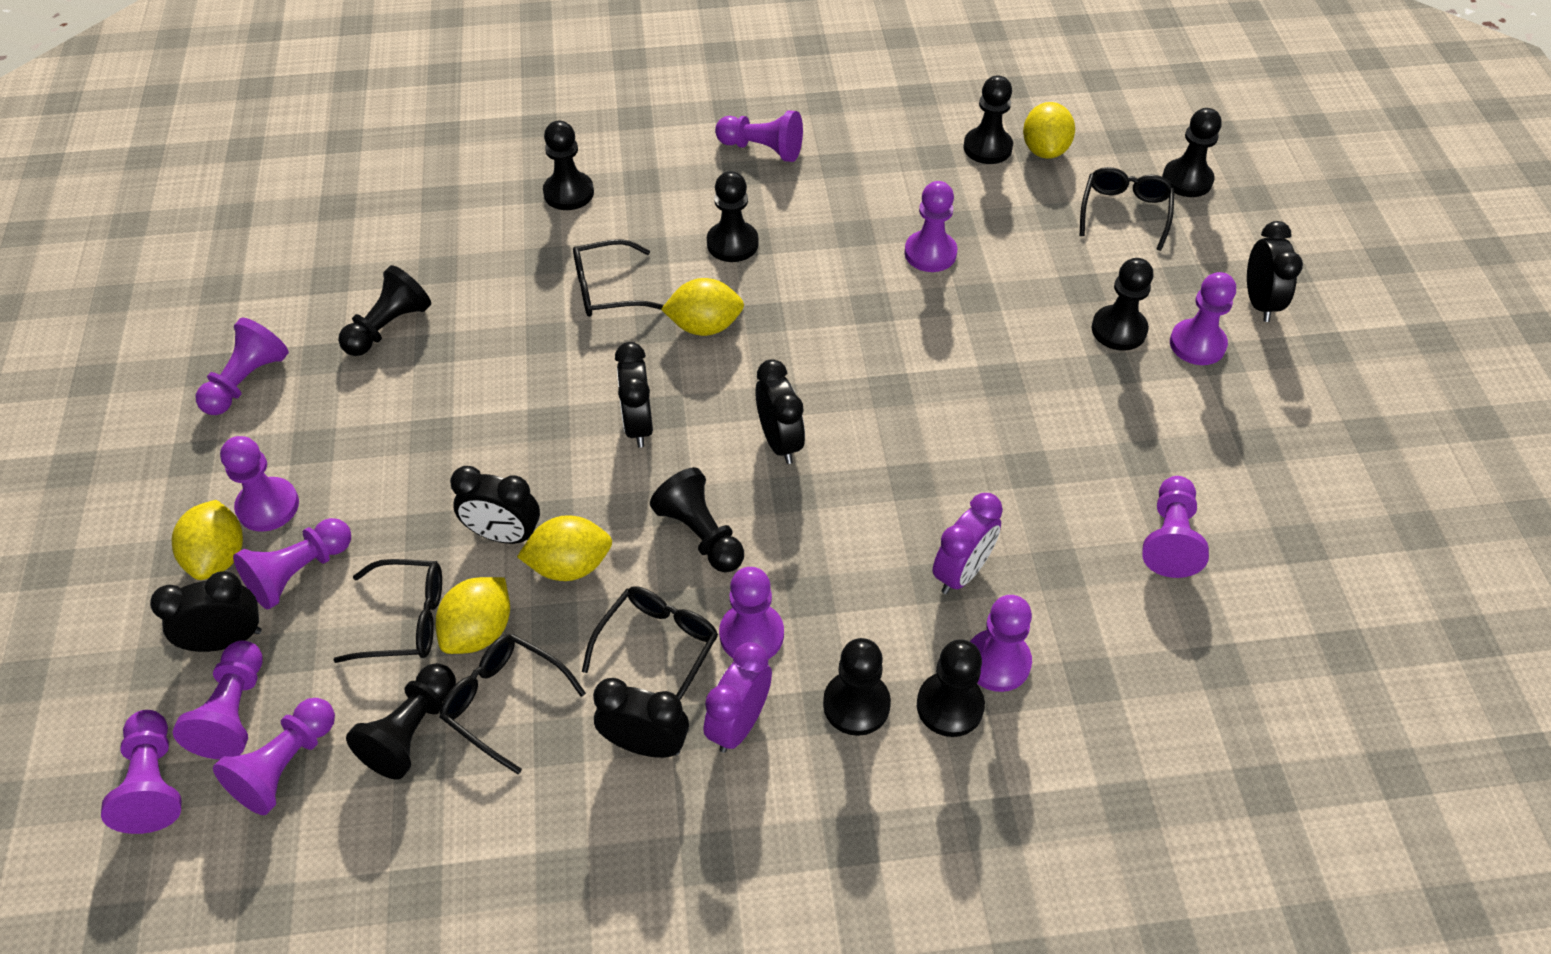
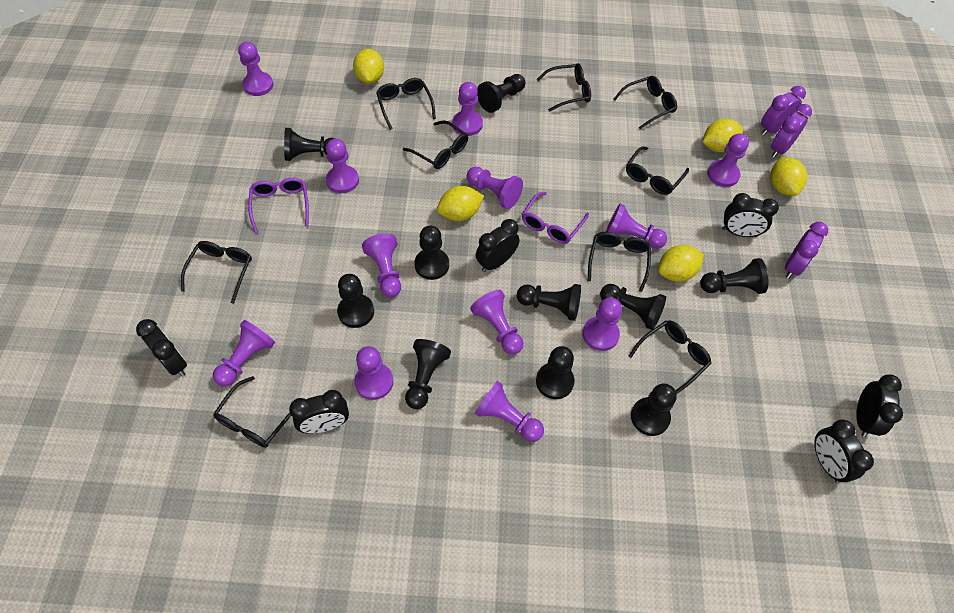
black glasses: 5 -> 9
purple clock: 2 -> 3
purple glasses: 0 -> 2

